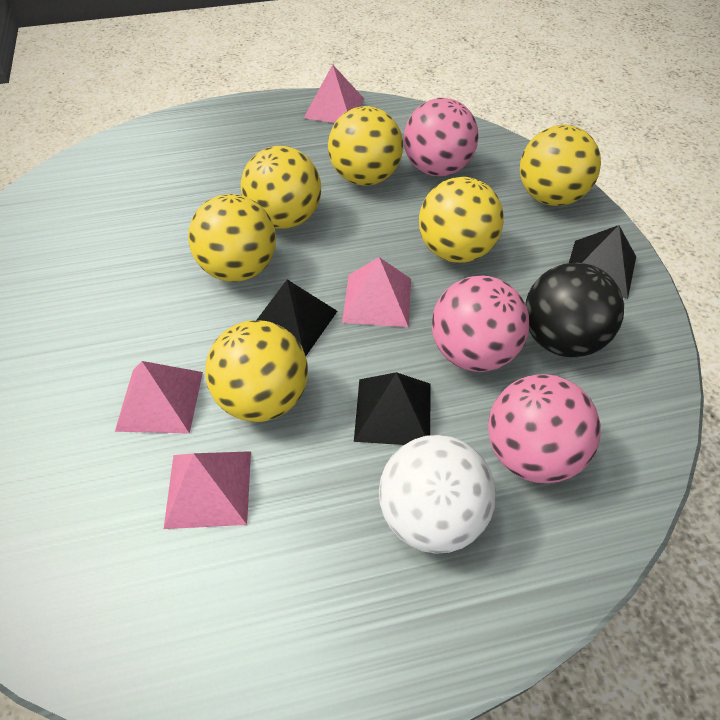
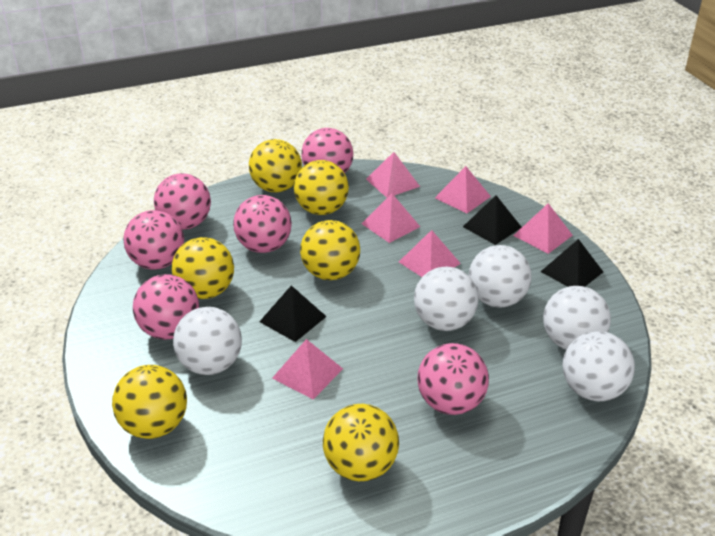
black ball: 1 -> 0
pink ball: 3 -> 6
pink pyramid: 4 -> 6
white ball: 1 -> 5

